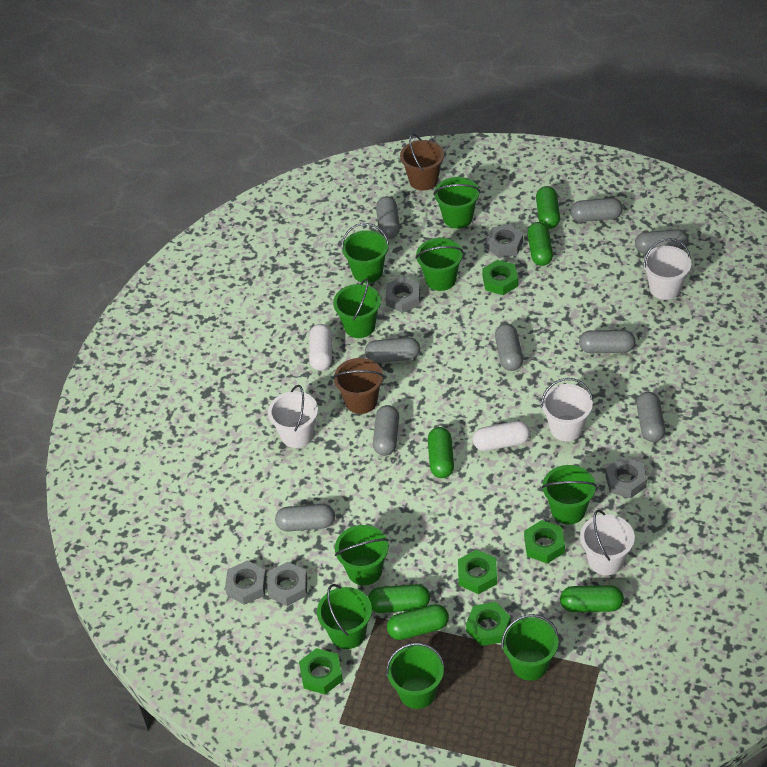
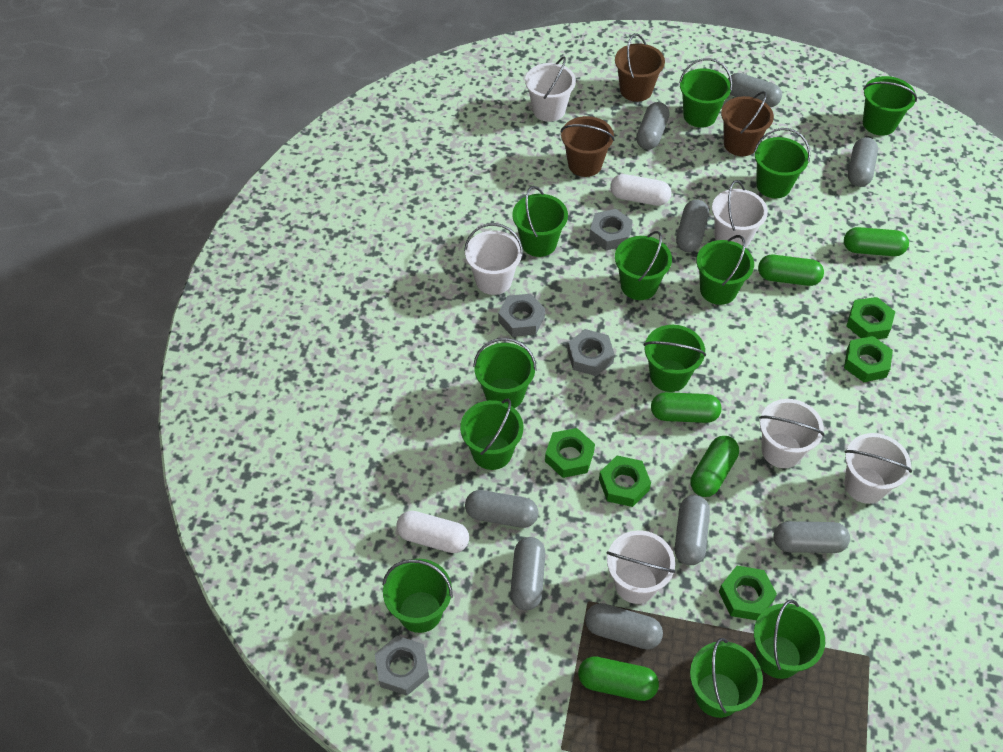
brown bucket: 2 -> 3
green bucket: 9 -> 12
green capsule: 6 -> 5
grey nut: 5 -> 4
white bucket: 4 -> 6

